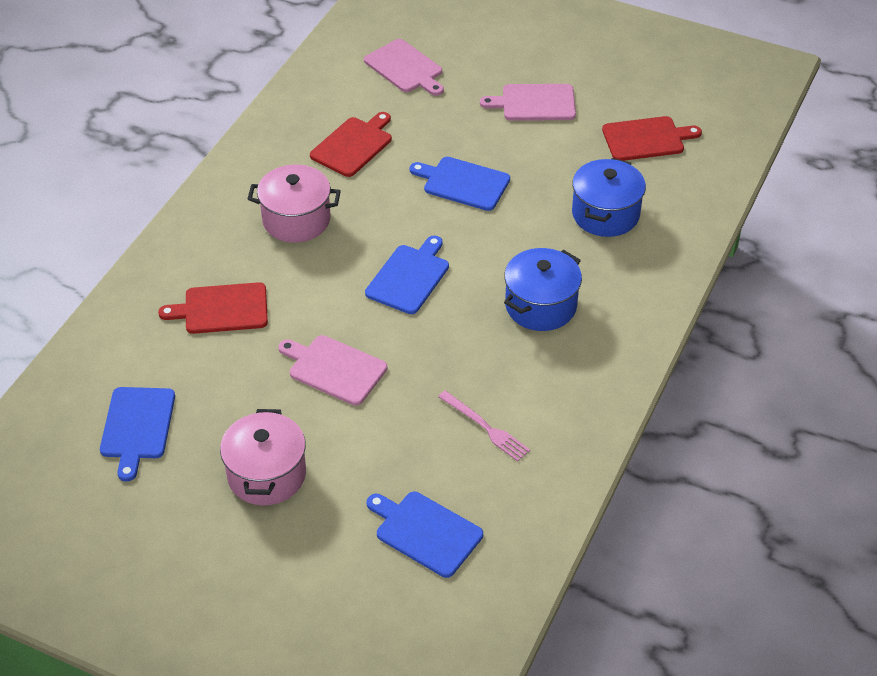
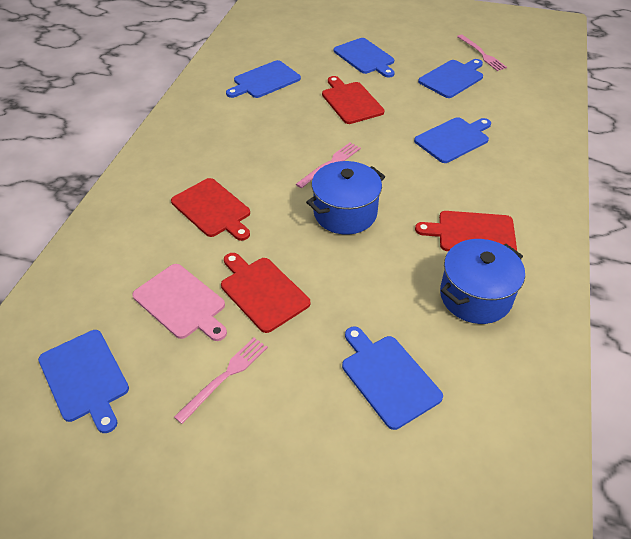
blue cutting board: 4 -> 6
pink cutting board: 3 -> 1
pink fork: 1 -> 3
pink pot: 2 -> 0
red cutting board: 3 -> 4

